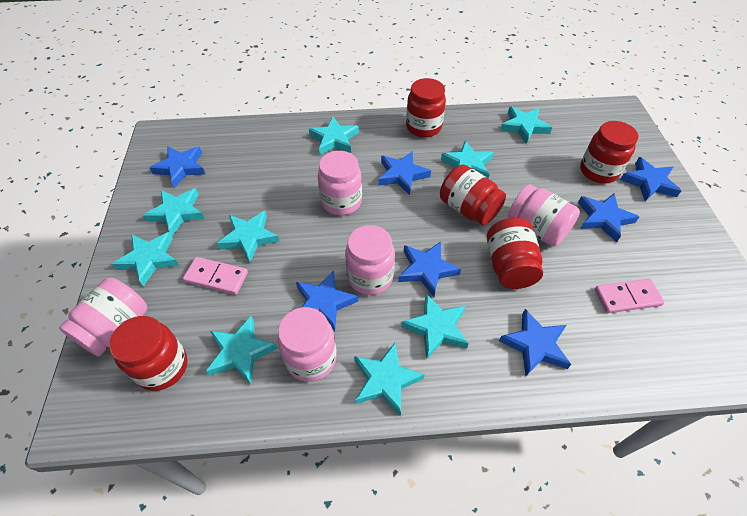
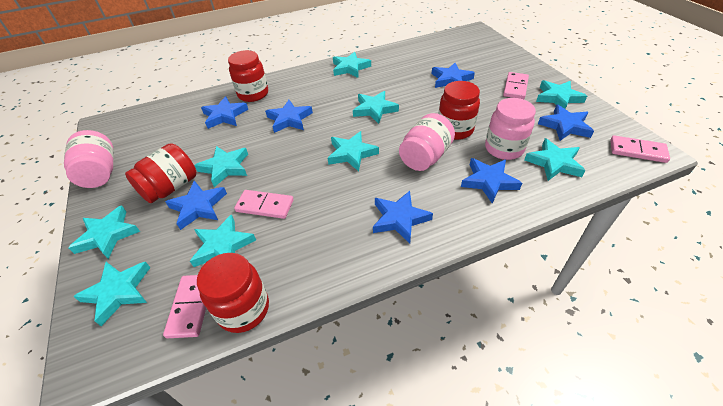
pink domino: 2 -> 4
pink jar: 5 -> 3
red jar: 5 -> 4

